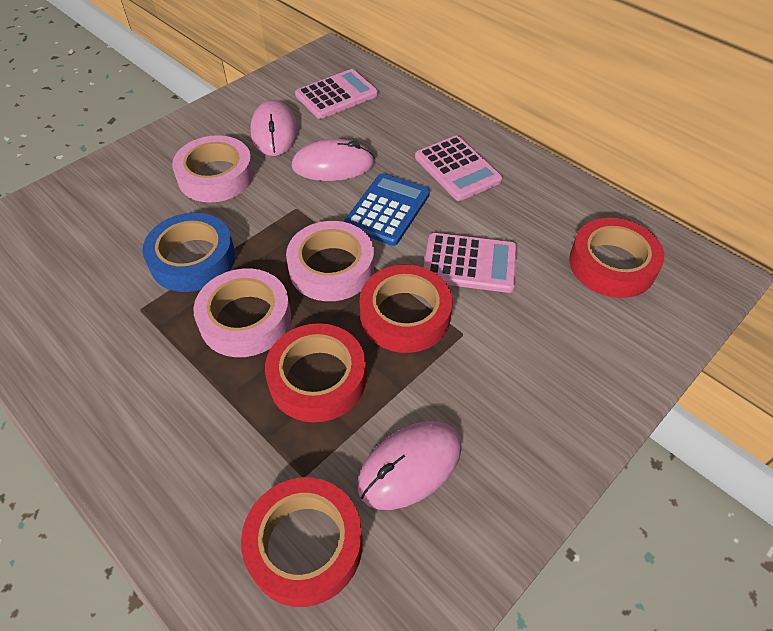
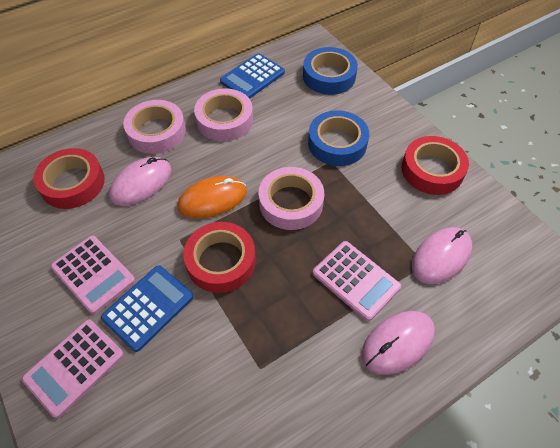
blue calculator: 1 -> 2
blue tape: 1 -> 2
orange mouse: 0 -> 1
red tape: 4 -> 3

